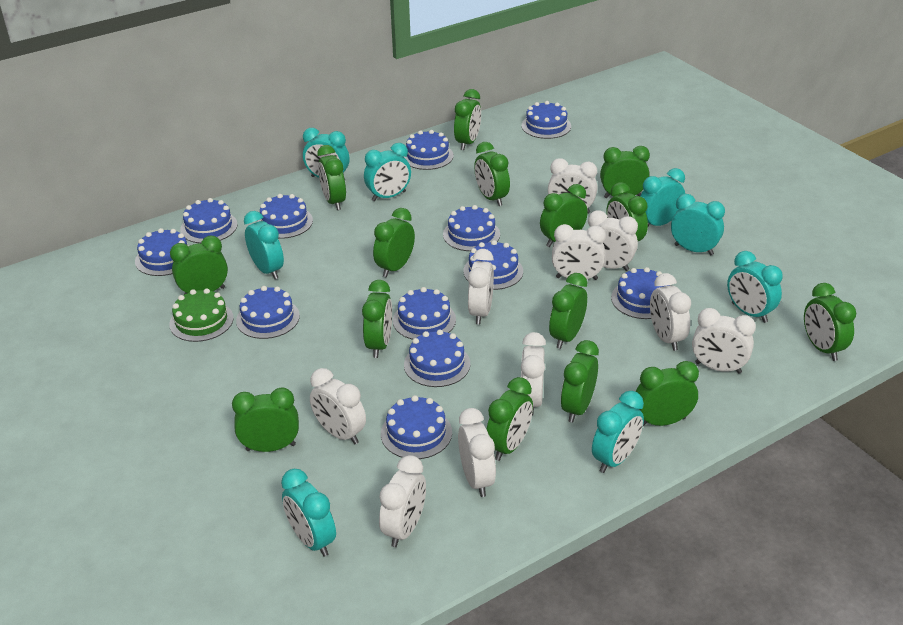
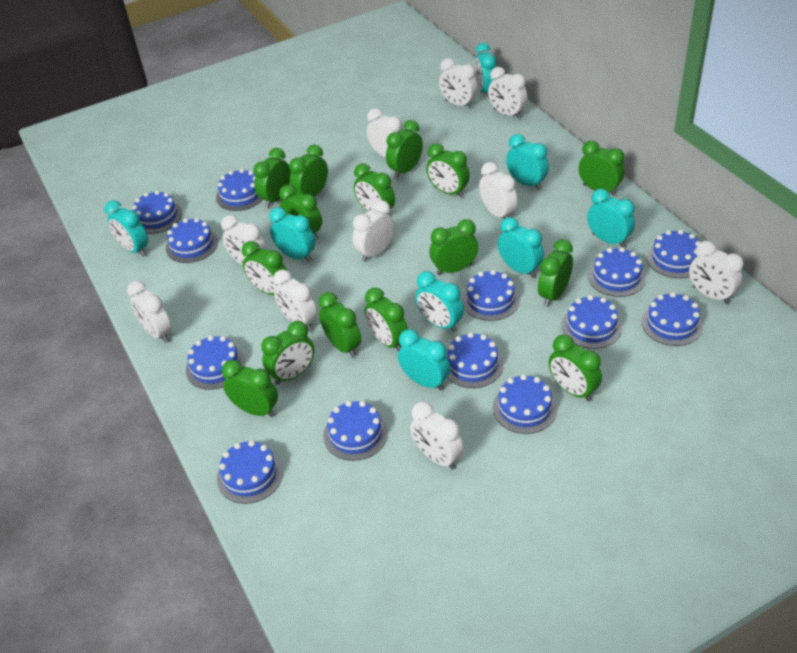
blue cake: 12 -> 13
green cake: 1 -> 0

